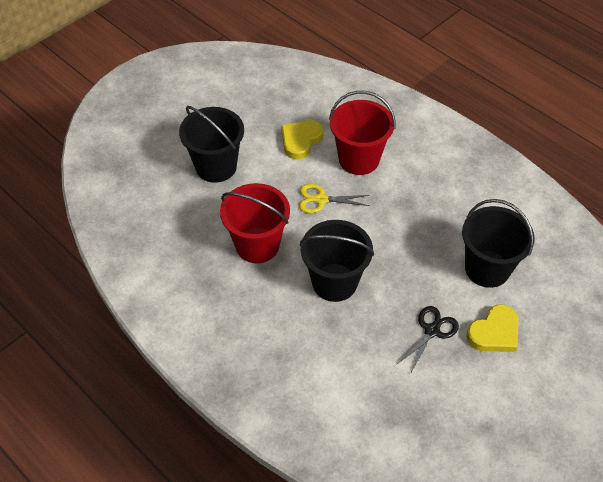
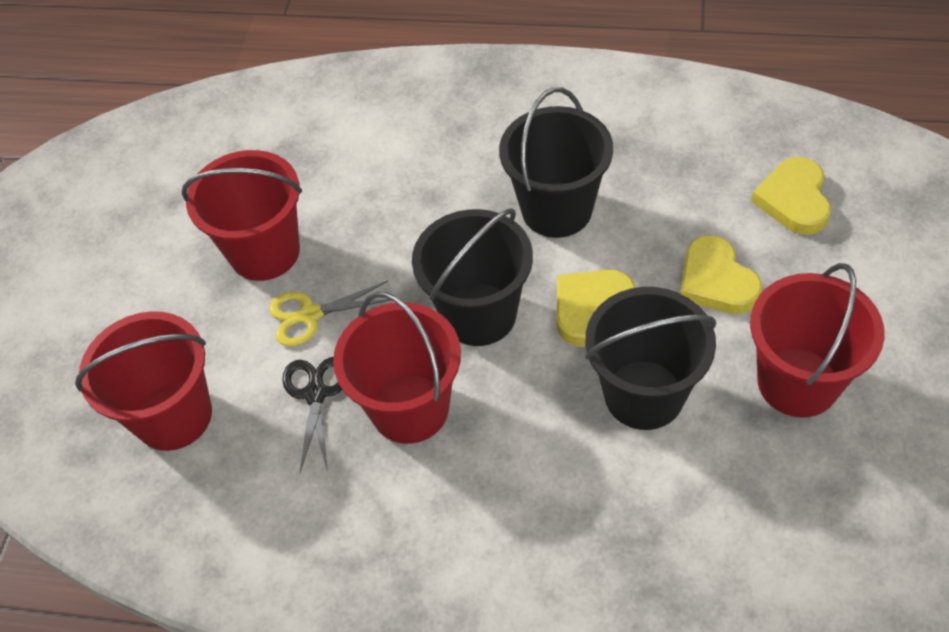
red bucket: 2 -> 4
yellow heart: 2 -> 3

